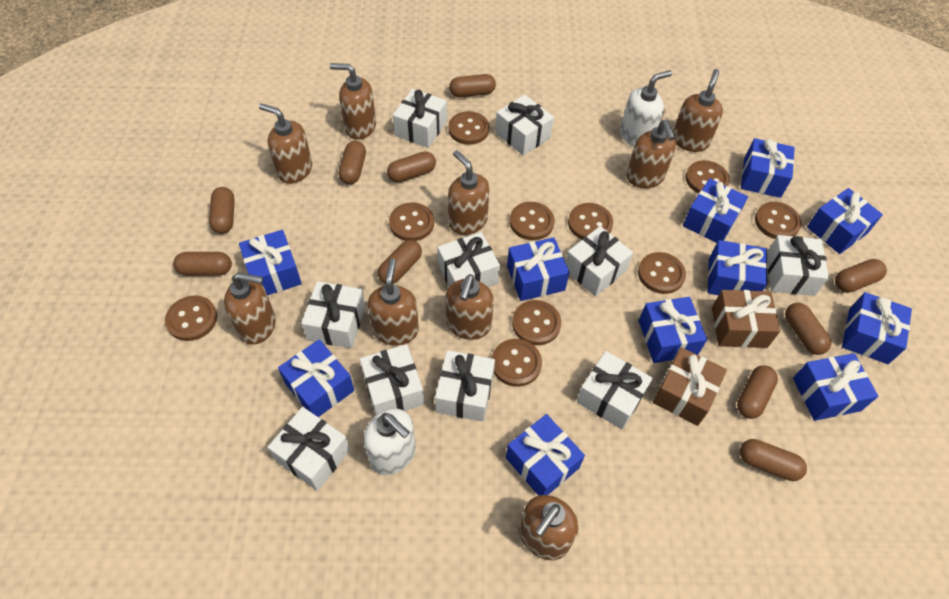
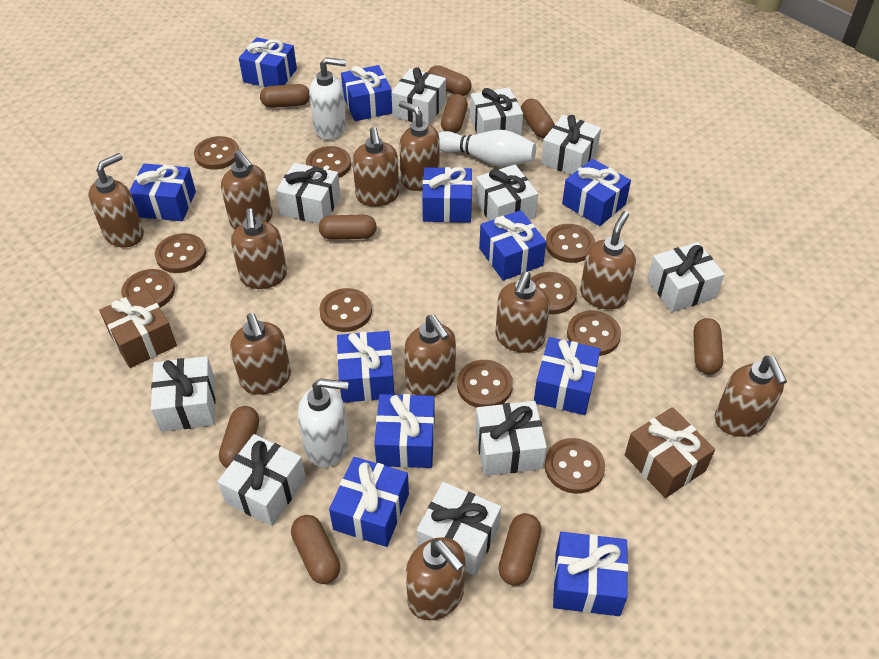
brown capsule: 10 -> 9
brown soap dispenser: 9 -> 11
white bowling pin: 0 -> 1

